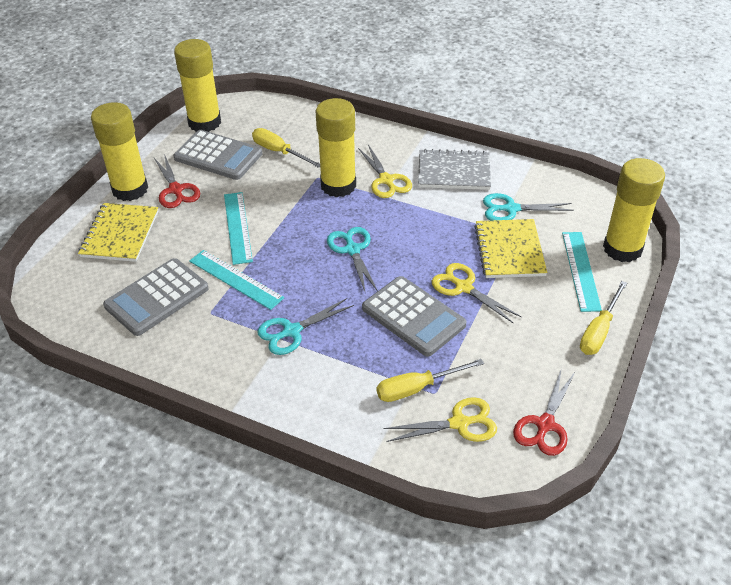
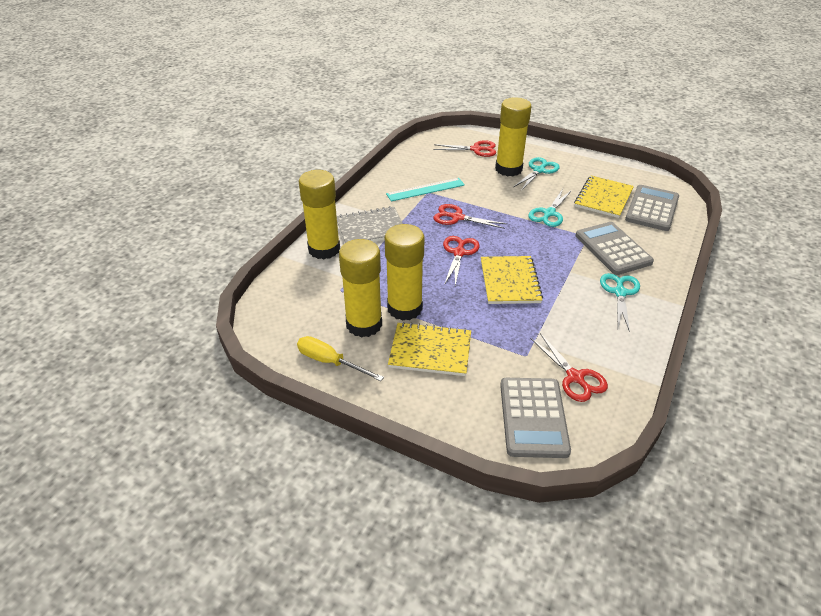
red scissors: 2 -> 4
turquoise ruler: 3 -> 1
yellow notebook: 2 -> 3
yellow scissors: 3 -> 0
yellow screwdriver: 3 -> 1

